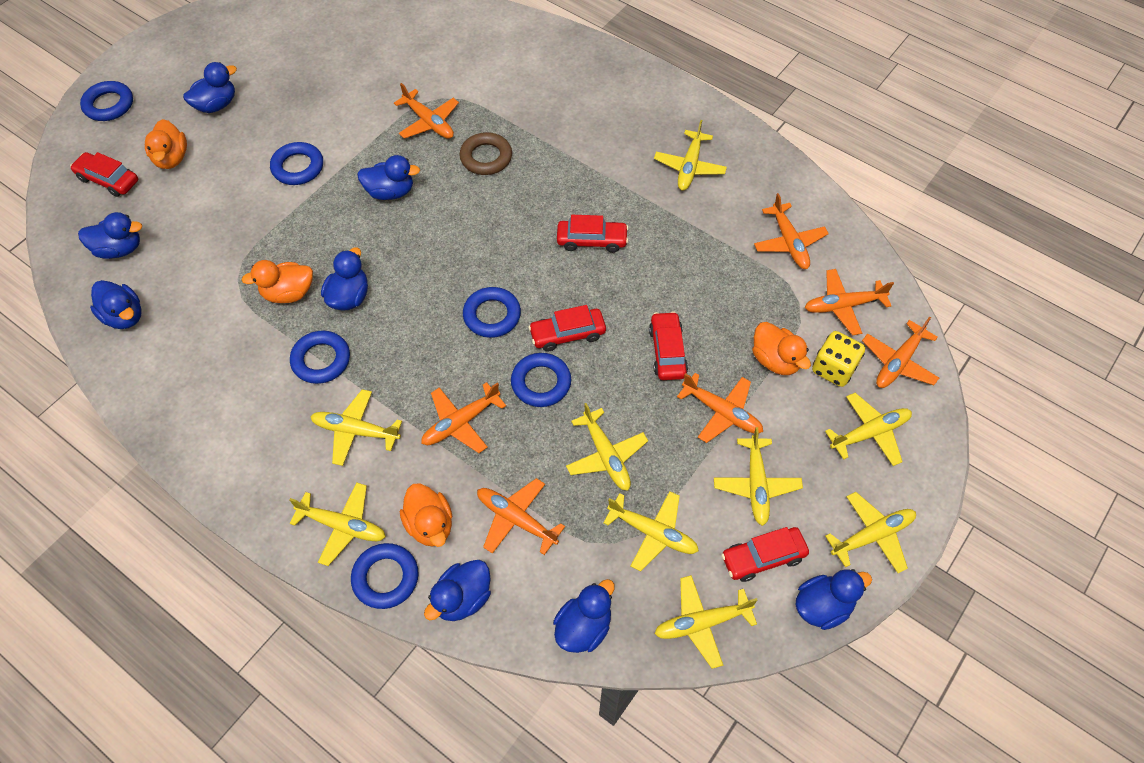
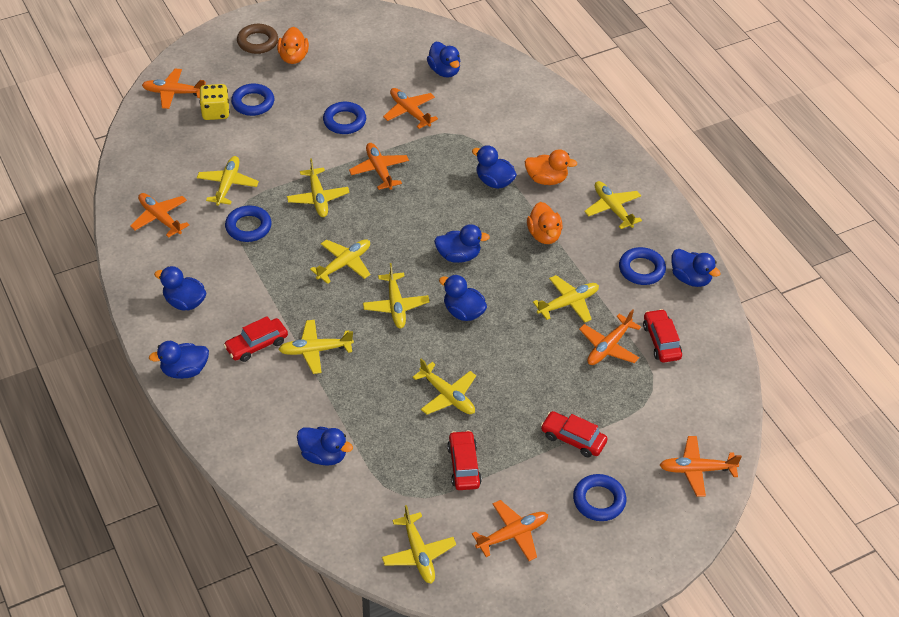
blue ring: 6 -> 5
orange duck: 4 -> 3
red car: 5 -> 4

